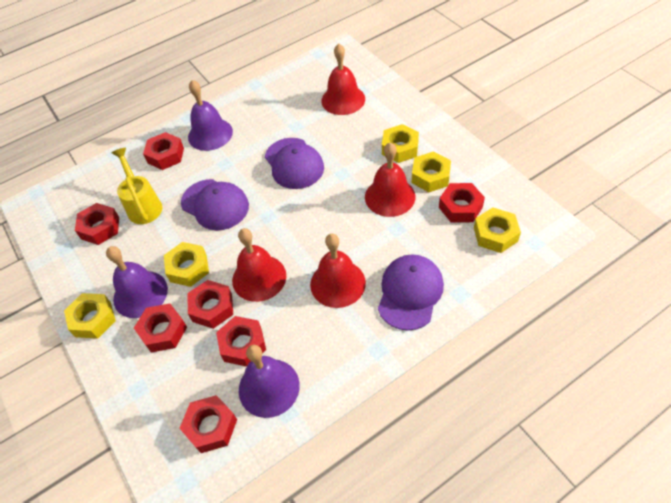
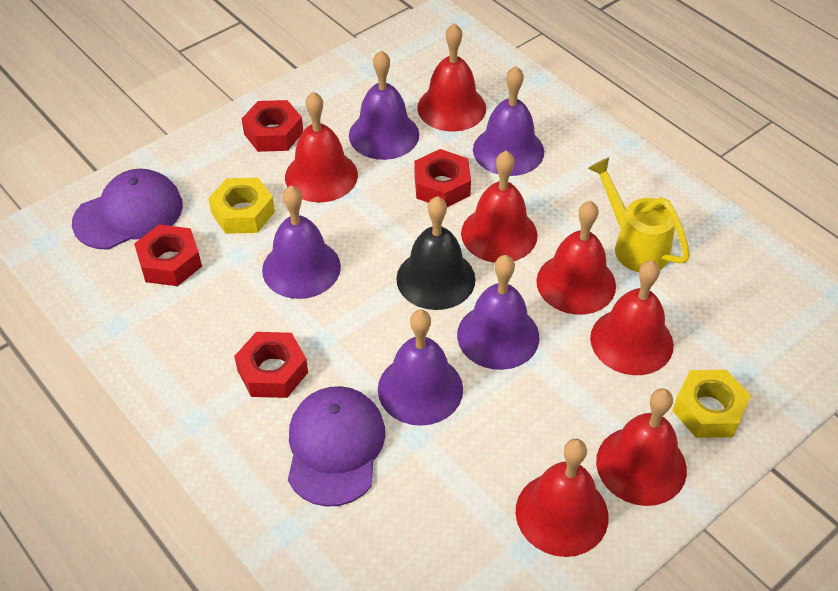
black bell: 0 -> 1
purple bell: 3 -> 5
purple cap: 3 -> 2
red bell: 4 -> 7
red nut: 7 -> 4
yellow nut: 5 -> 2

